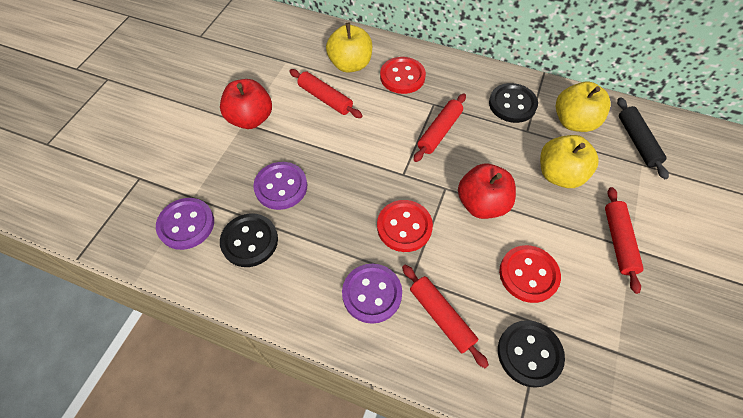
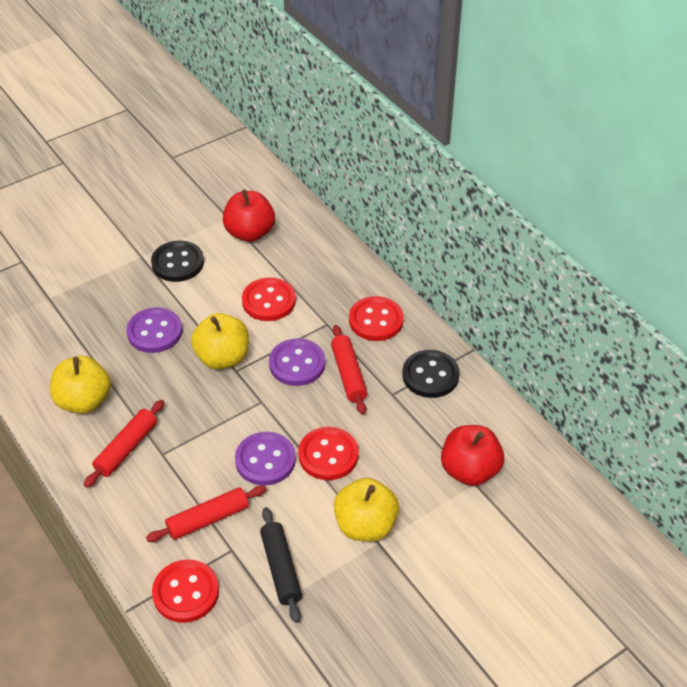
black button: 3 -> 2
red button: 3 -> 4
red rolling pin: 4 -> 3

